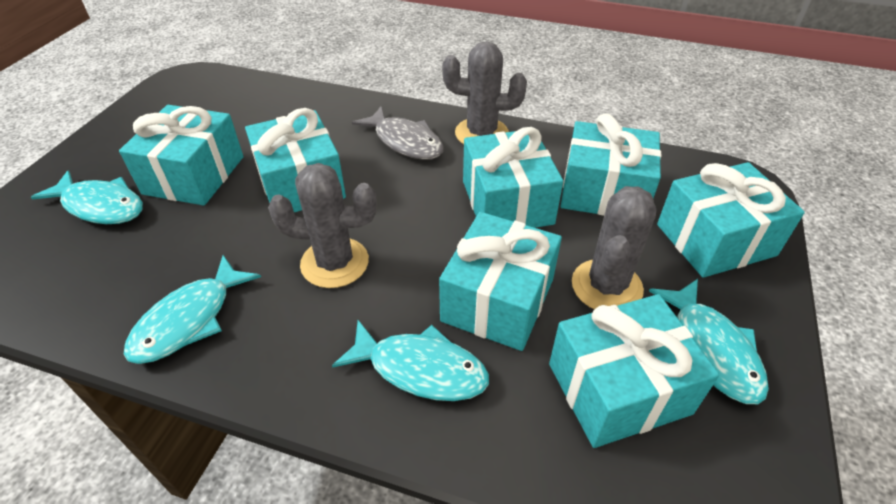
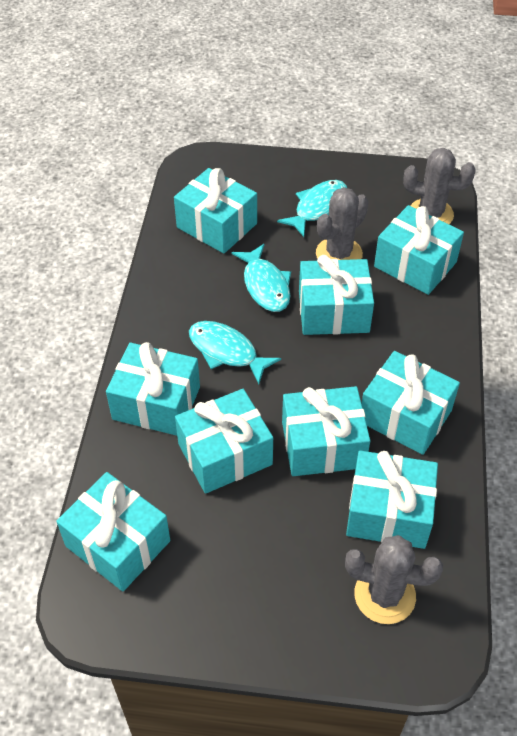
grey fish: 1 -> 0
turquoise fish: 4 -> 3
turquoise gift: 7 -> 9

